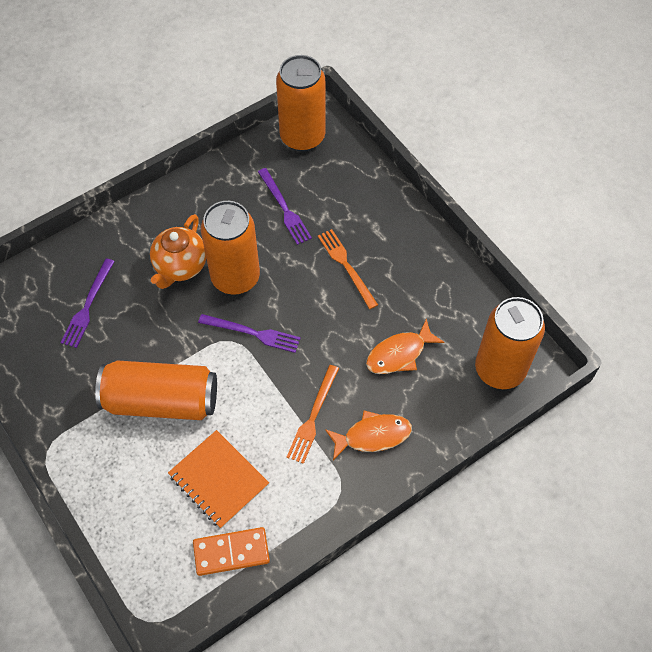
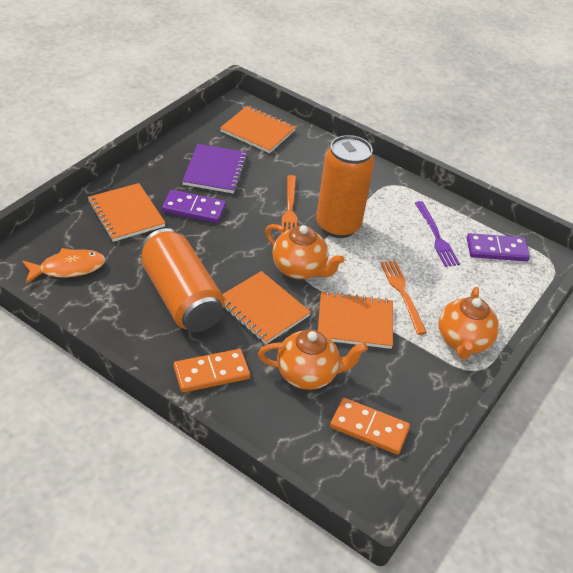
orange can: 4 -> 2
orange domino: 1 -> 2
orange fish: 2 -> 1
orange notebook: 1 -> 4
orange teapot: 1 -> 3
purple domino: 0 -> 2
purple fork: 3 -> 1
purple notebook: 0 -> 1

